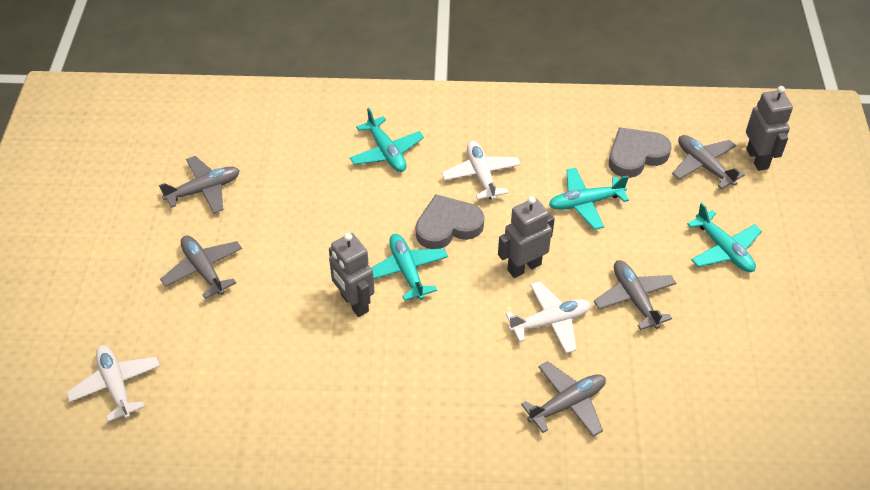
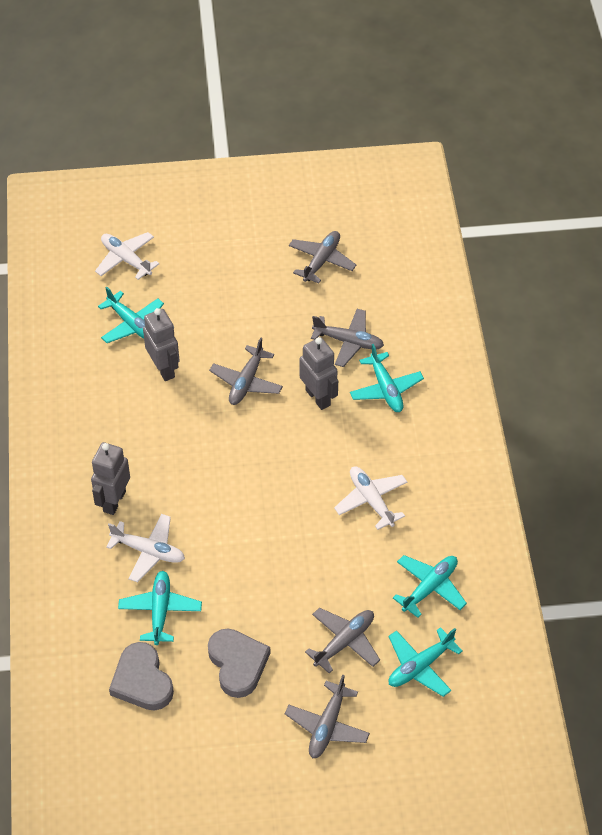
turquoise plane: 4 -> 5

